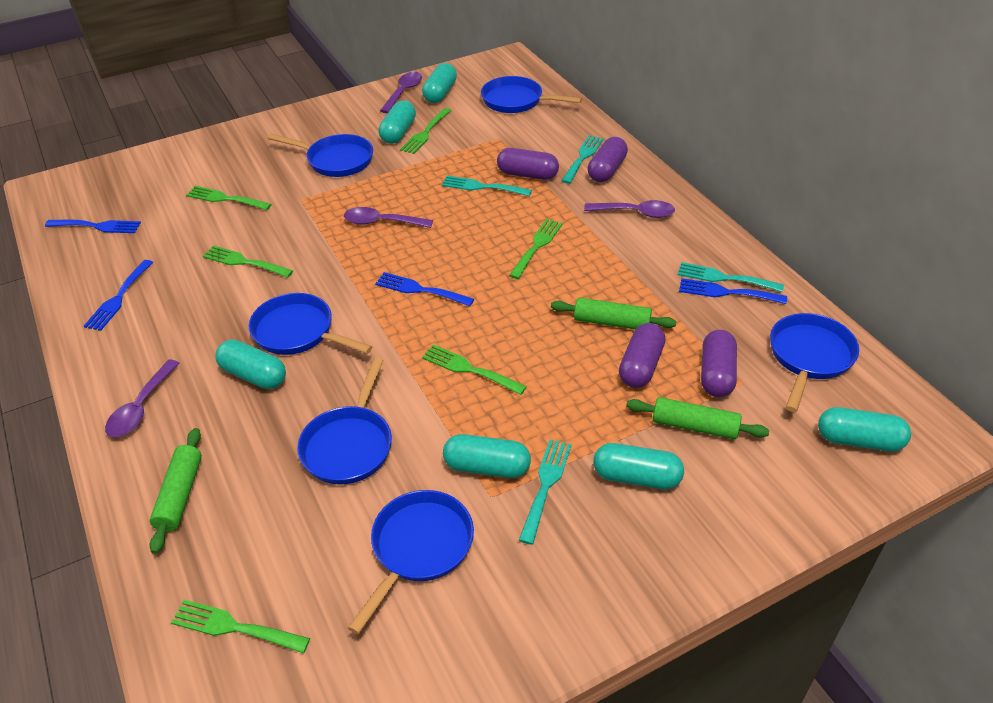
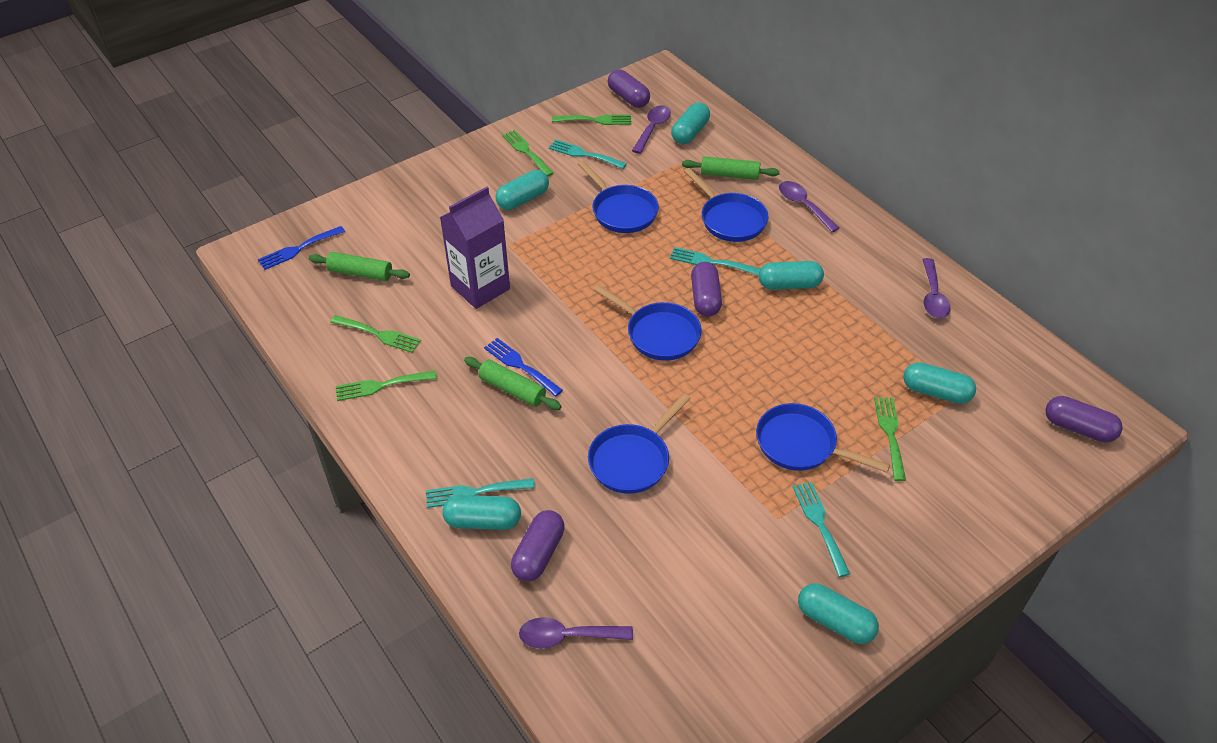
blue fork: 4 -> 2
blue pan: 6 -> 5
green fork: 6 -> 5
purple carton: 0 -> 1

